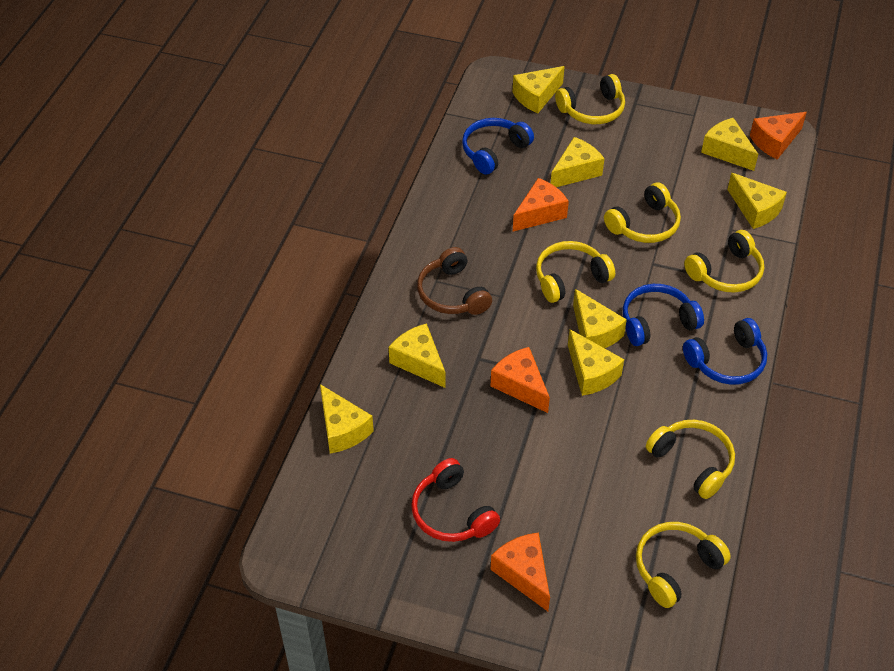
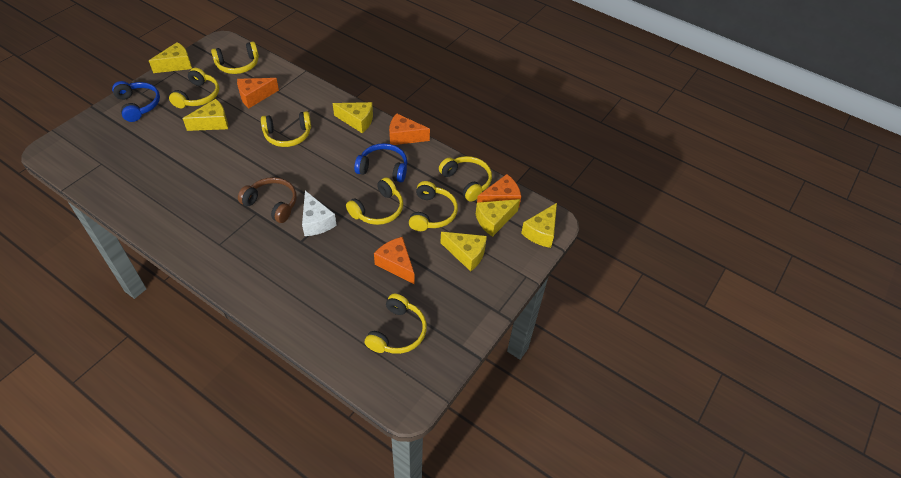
blue headphones: 3 -> 2
red headphones: 1 -> 0
white cheese: 0 -> 1
yellow cheese: 8 -> 6
yellow headphones: 6 -> 7

